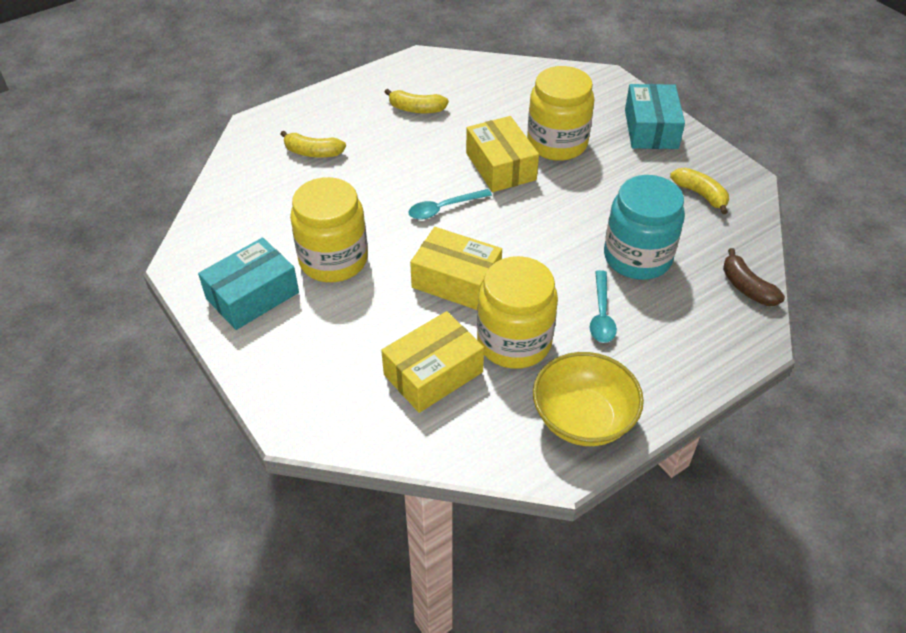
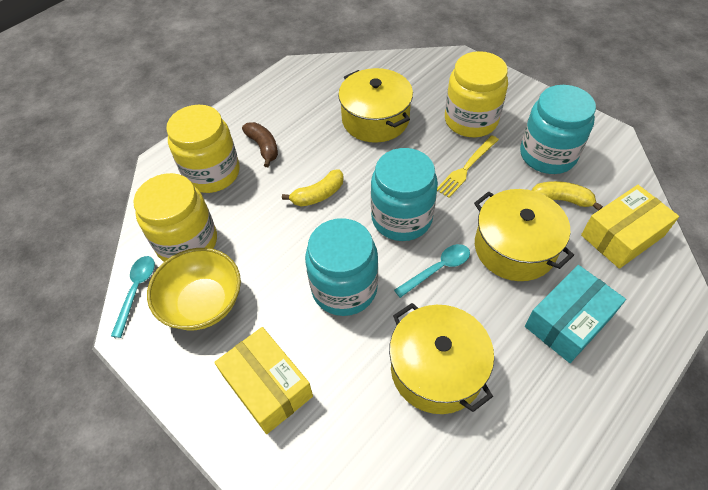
turquoise box: 2 -> 1
turquoise jar: 1 -> 3
yellow banana: 3 -> 2
yellow box: 3 -> 2
yellow fork: 0 -> 1
yellow pot: 0 -> 3

